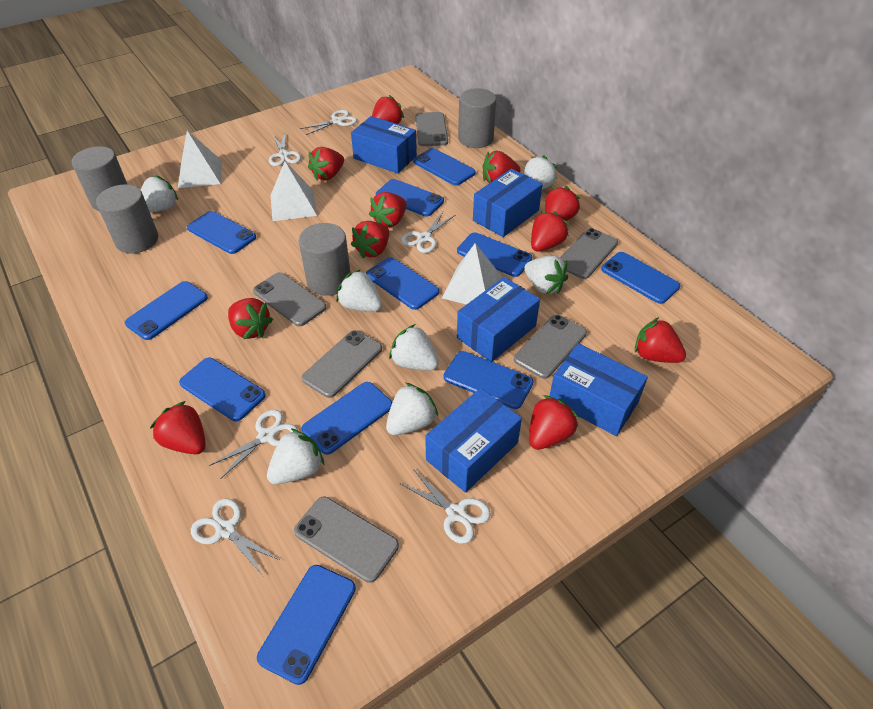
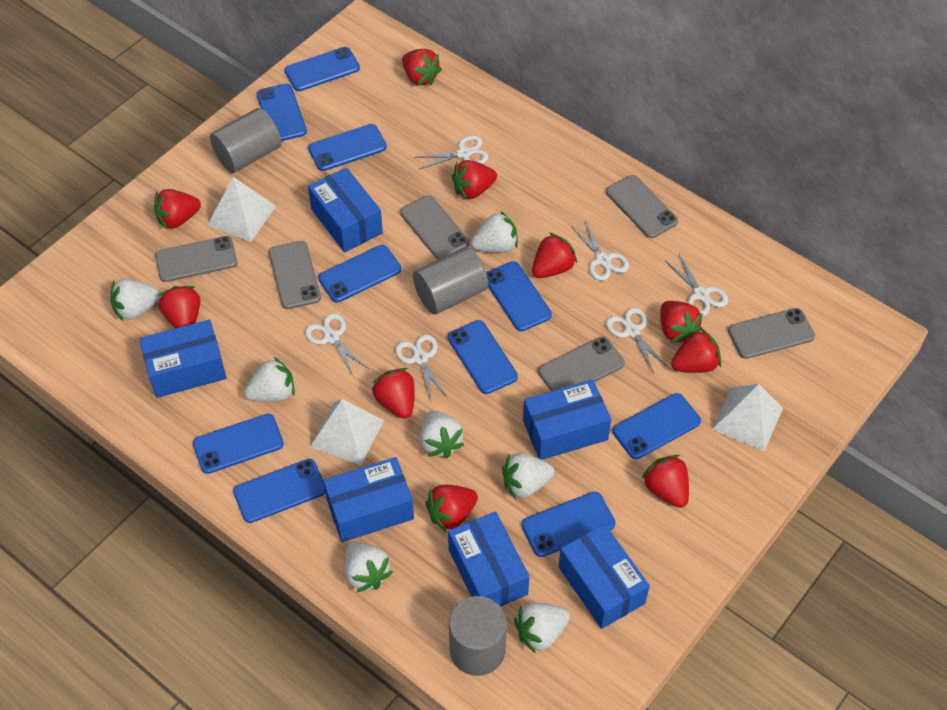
blue box: 5 -> 6
blue phone: 11 -> 10
grey cylinder: 4 -> 3
red strawberry: 11 -> 10

